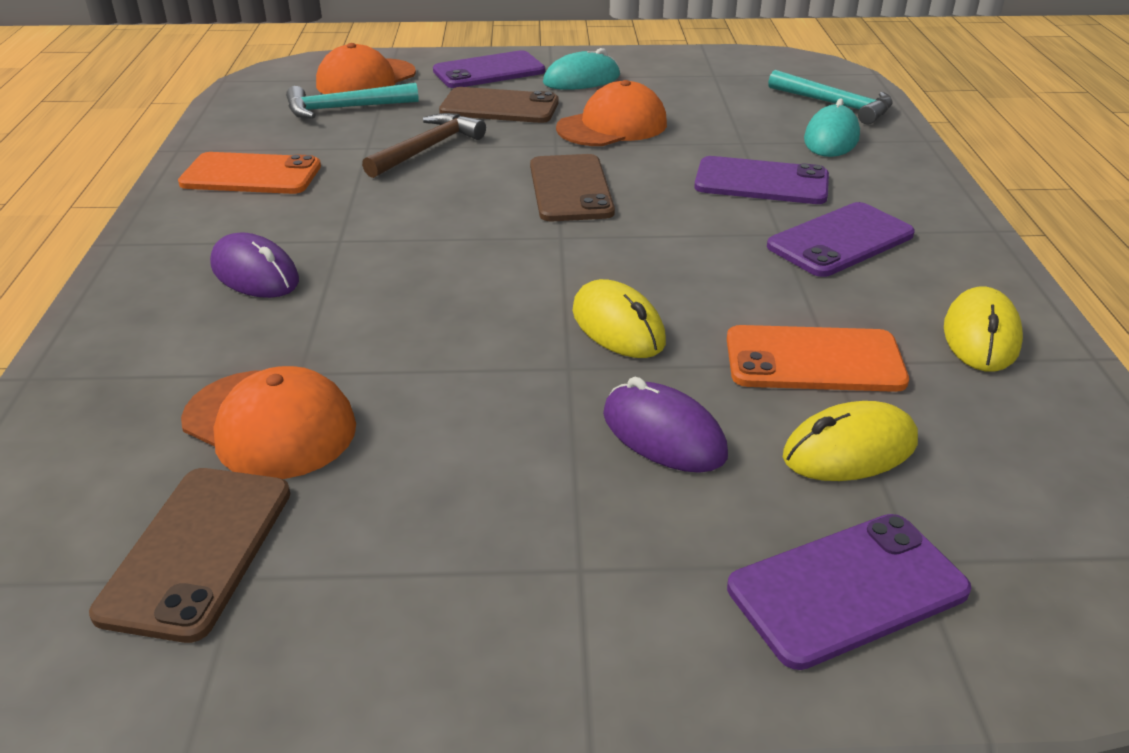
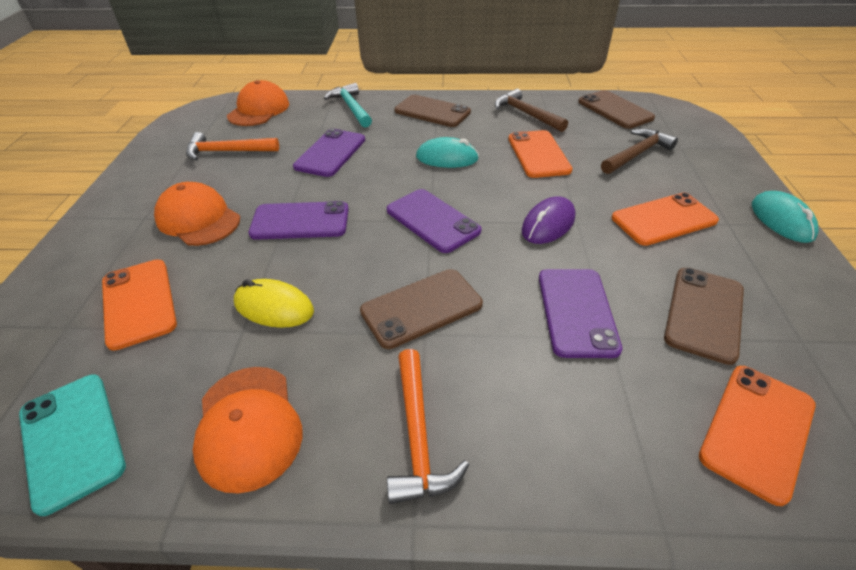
brown hammer: 1 -> 2
brown phone: 3 -> 4
orange hammer: 0 -> 2
orange phone: 2 -> 4
purple mouse: 2 -> 1
turquoise hammer: 2 -> 1
turquoise phone: 0 -> 1
yellow mouse: 3 -> 1

